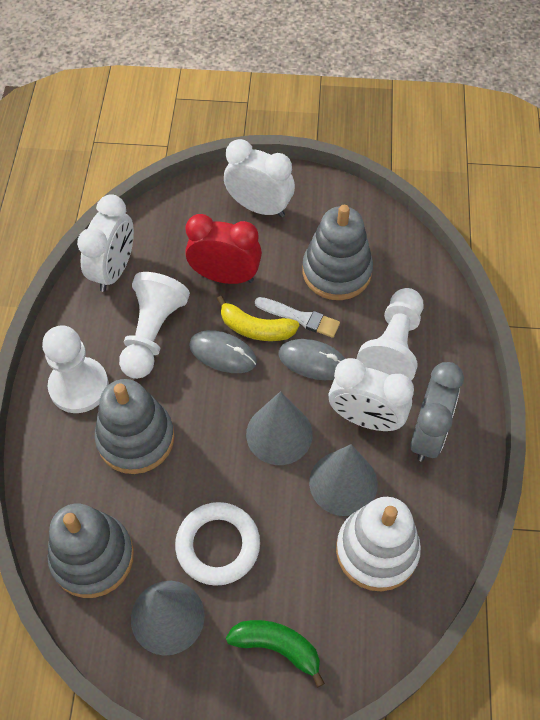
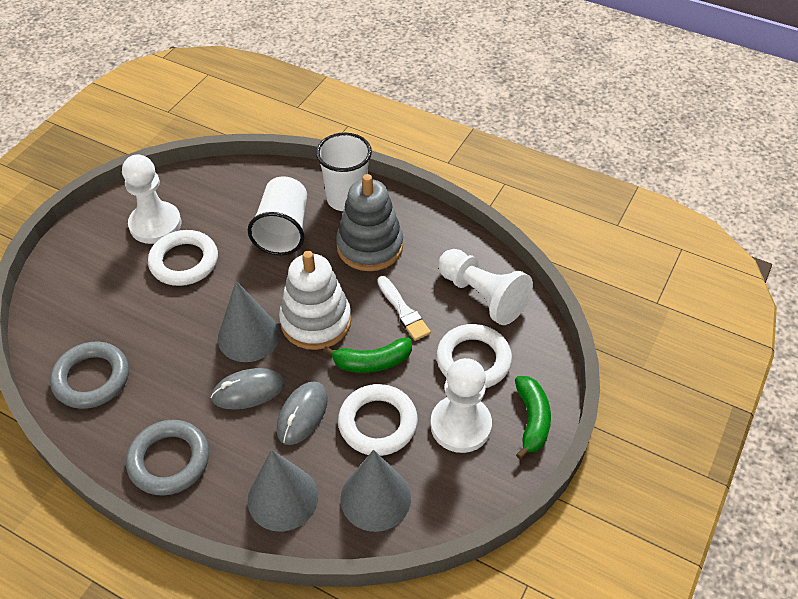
green banana: 1 -> 2
grey clock: 1 -> 0
grey ring: 0 -> 2
grey stacking toy: 3 -> 1
red clock: 1 -> 0
white clock: 3 -> 0
white cup: 0 -> 2
white ring: 1 -> 3
yellow banana: 1 -> 0

